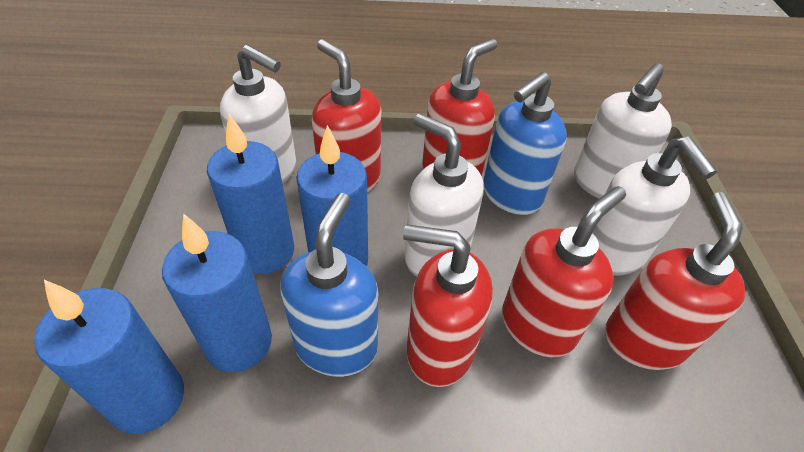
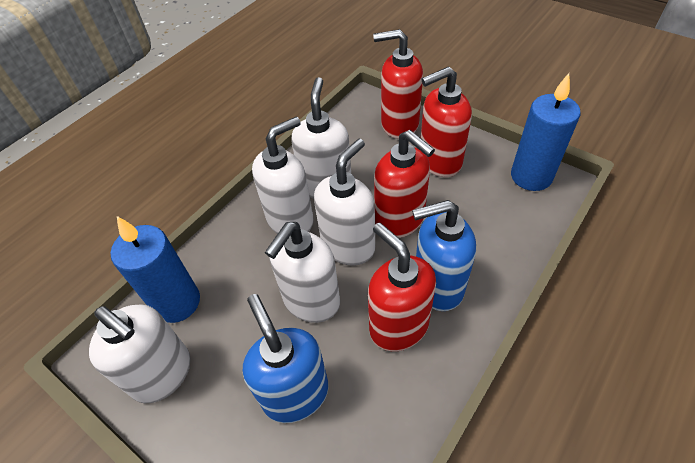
blue candle: 4 -> 2
red soap dispenser: 5 -> 4
white soap dispenser: 4 -> 5

